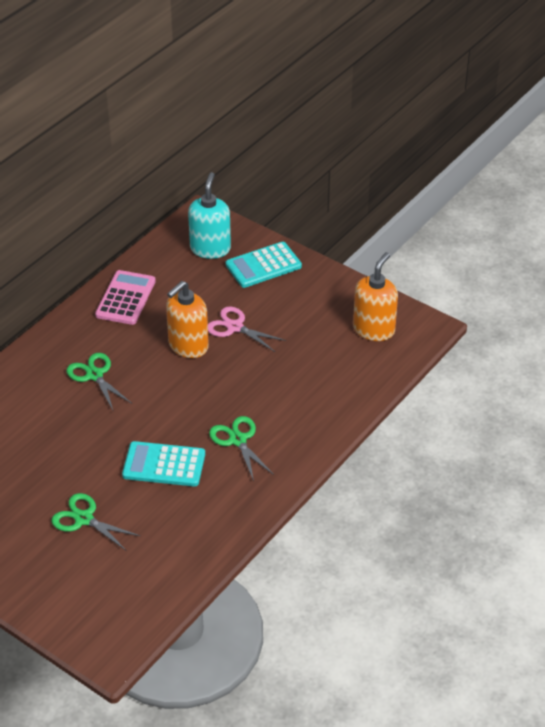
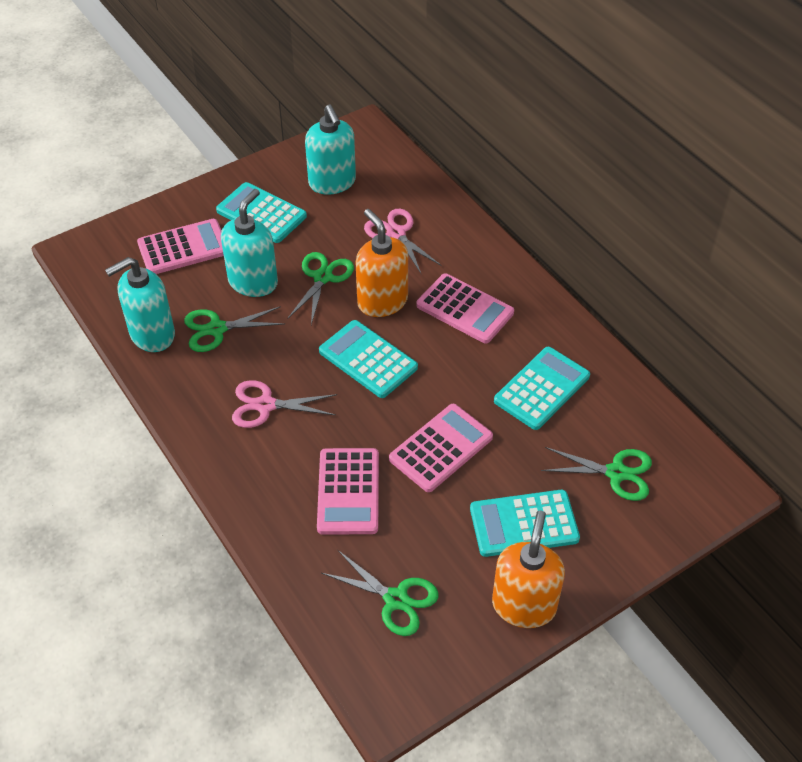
green scissors: 3 -> 4
pink calculator: 1 -> 4
pink scissors: 1 -> 2
turquoise calculator: 2 -> 4
turquoise soap dispenser: 1 -> 3

